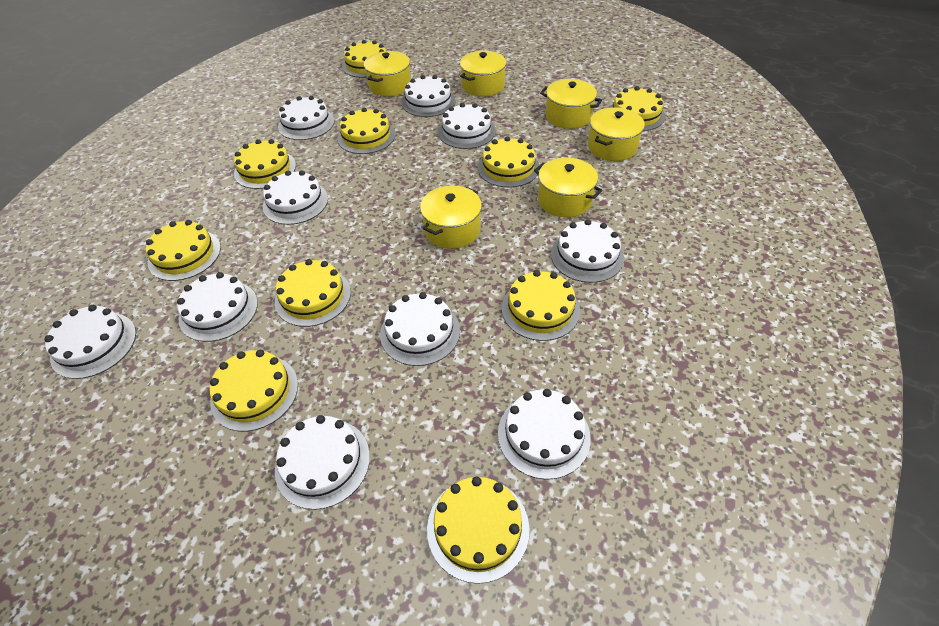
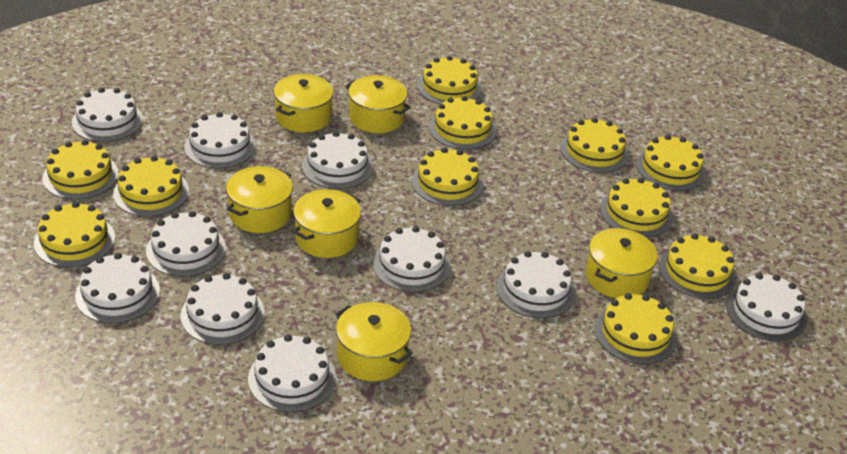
yellow cake: 10 -> 11

